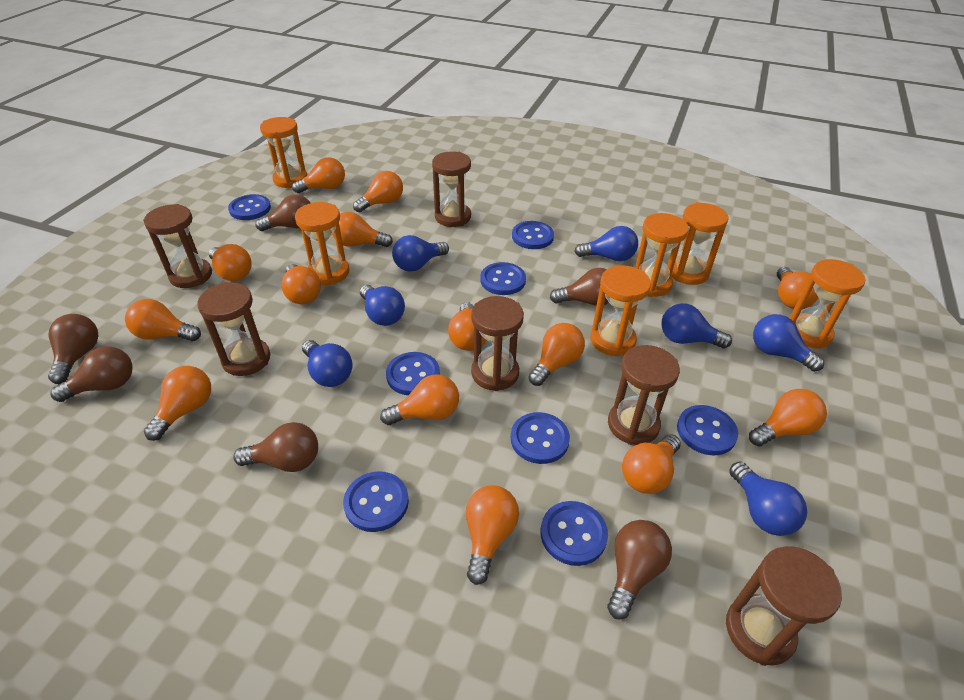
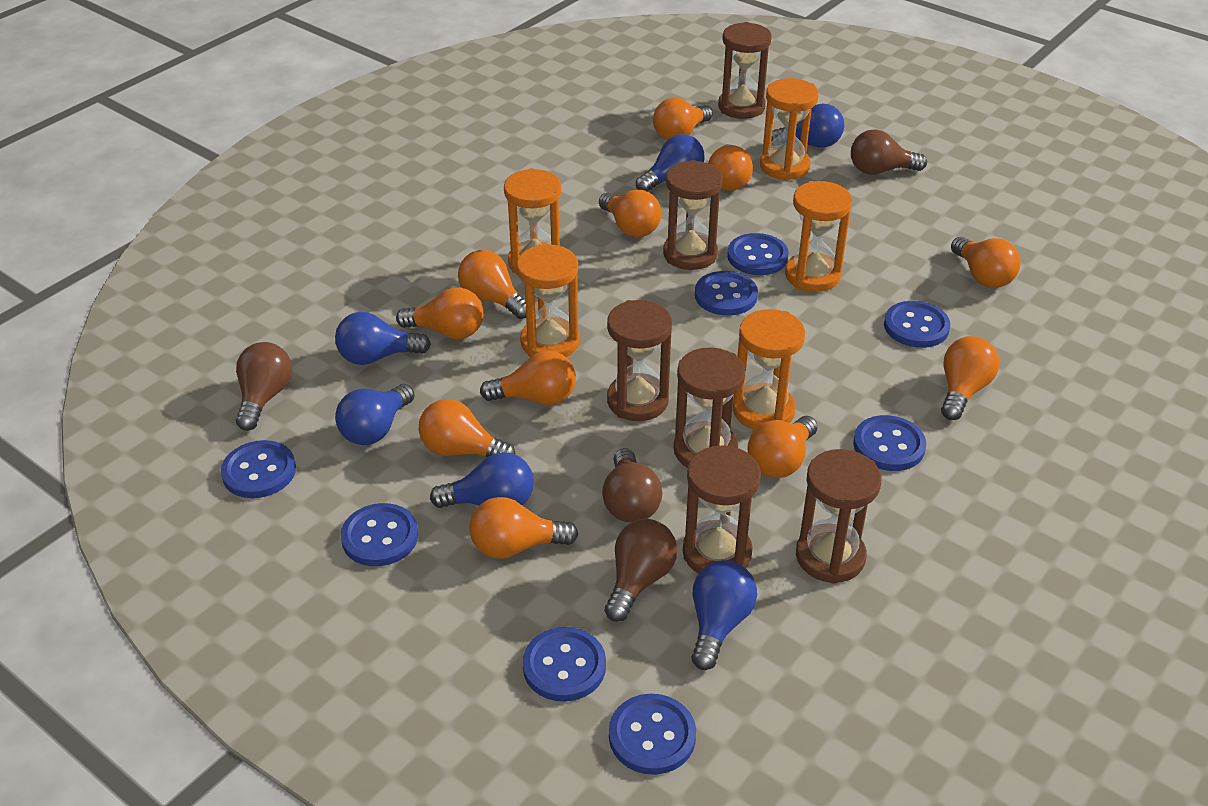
blue light bulb: 7 -> 6
brown light bulb: 6 -> 4
orange hourglass: 6 -> 5
orange light bulb: 14 -> 11

